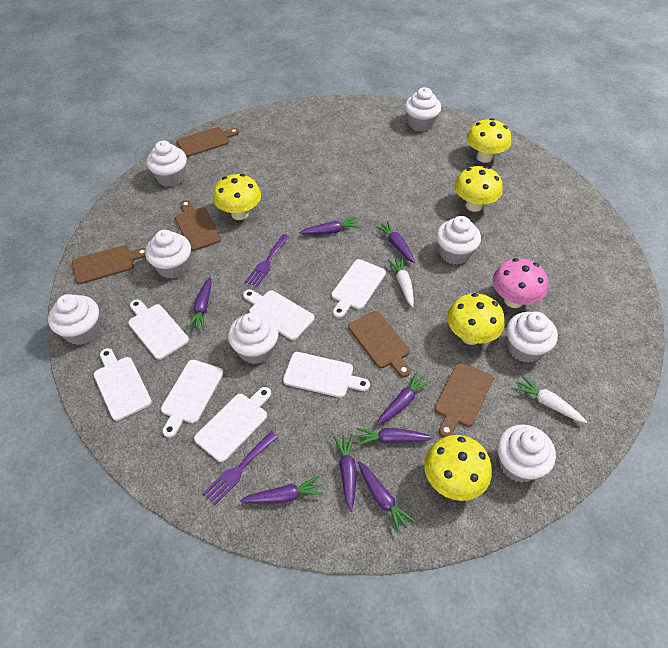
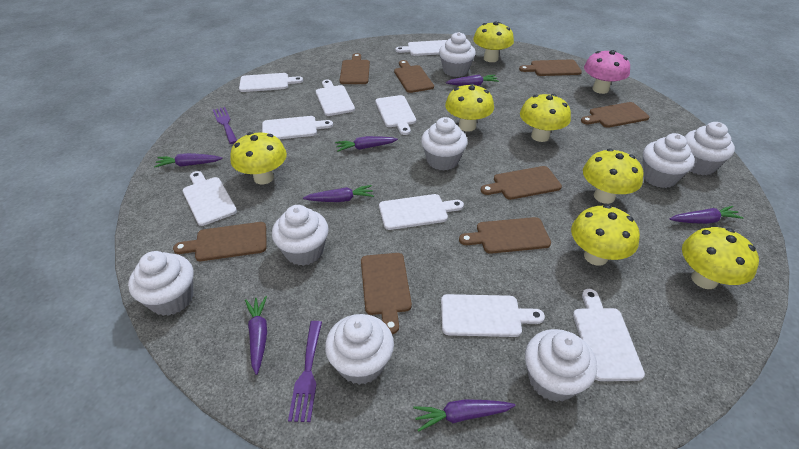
brown cutting board: 5 -> 8
purple carrot: 8 -> 7
white carrot: 2 -> 0
white cutting board: 7 -> 9
yellow mushroom: 5 -> 7

